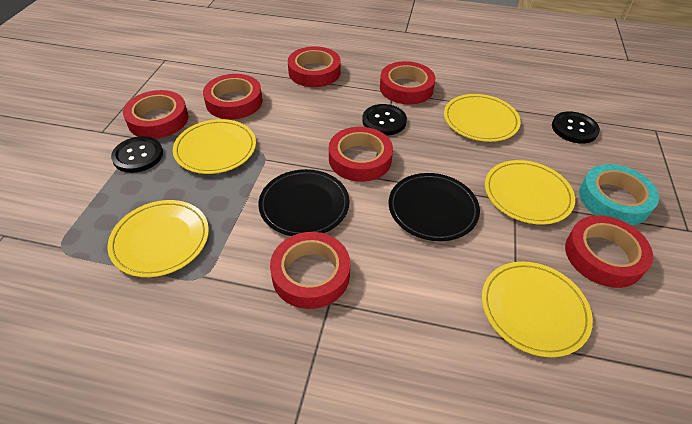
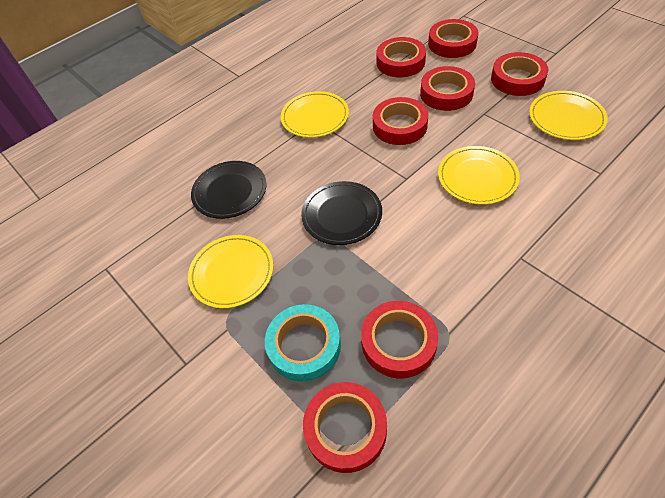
black button: 3 -> 0
yellow plate: 5 -> 4

